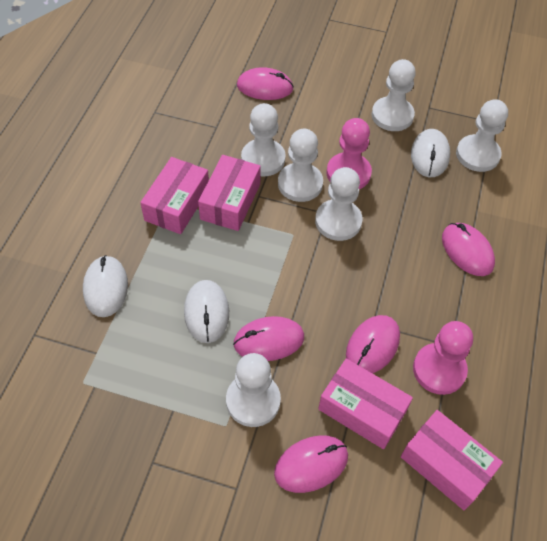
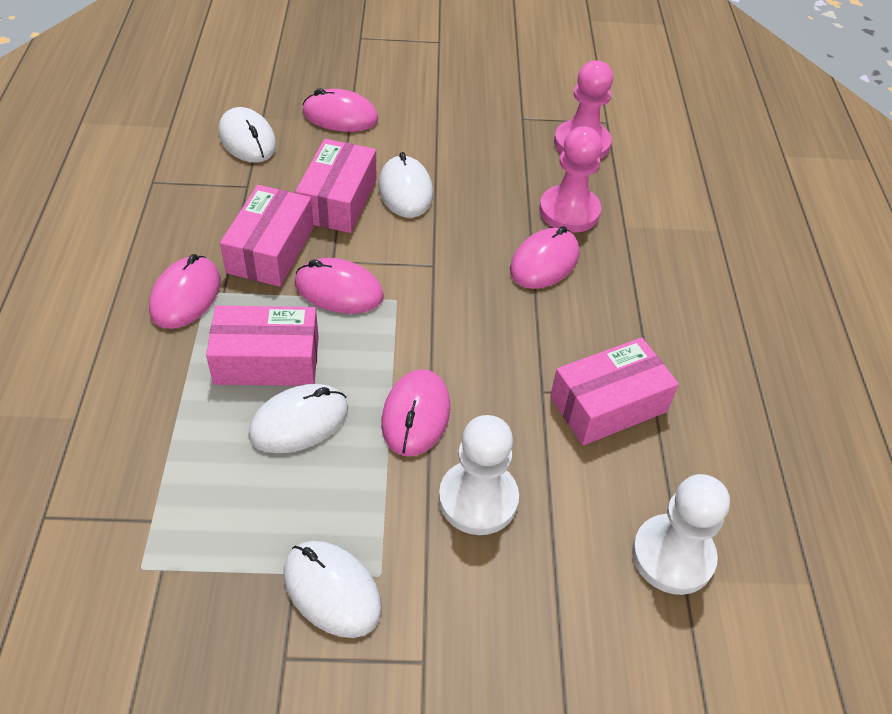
white mouse: 3 -> 4
white pawn: 6 -> 2

